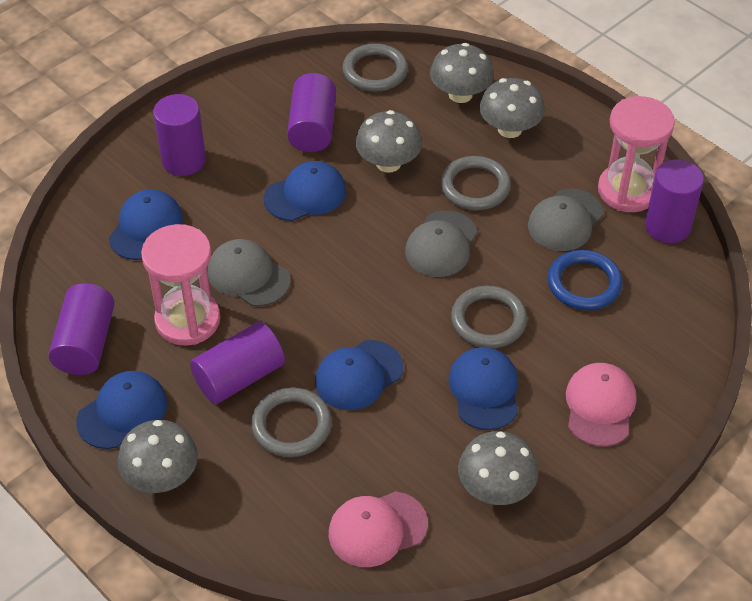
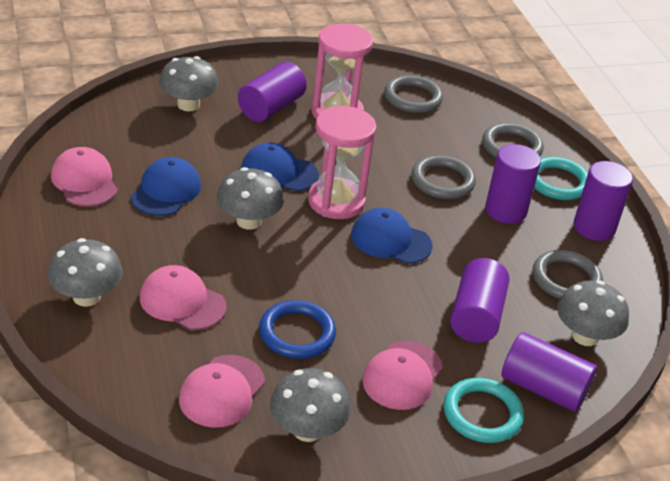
blue cap: 5 -> 3
grey cap: 3 -> 0
pink cap: 2 -> 4
turquoise ring: 0 -> 2

